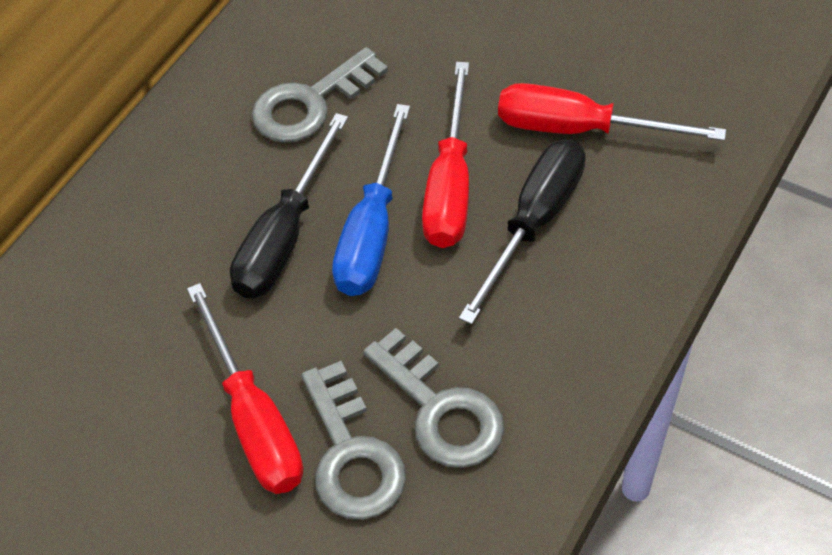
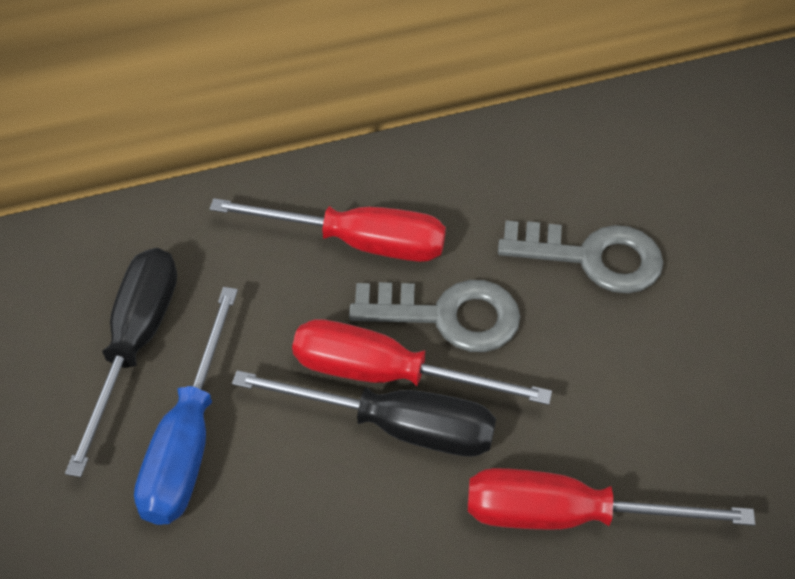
grey key: 3 -> 2

